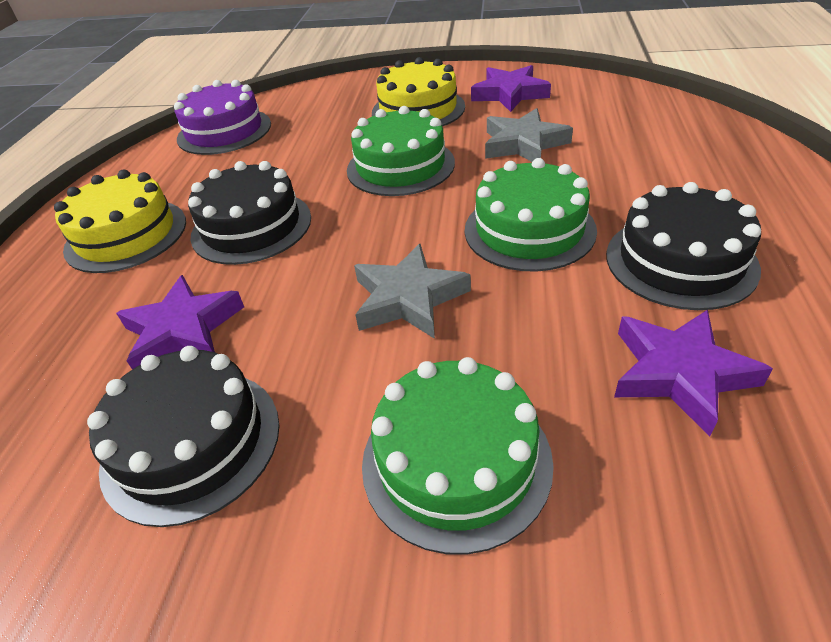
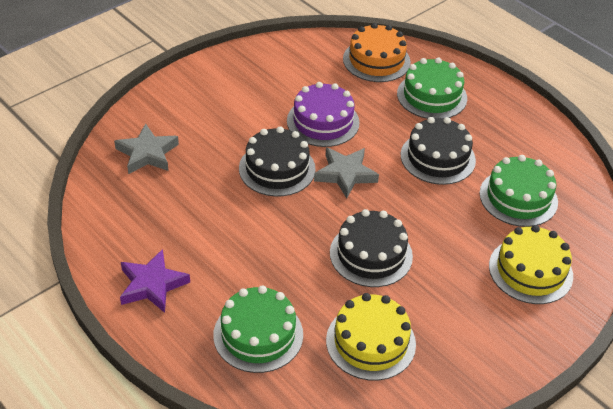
orange cake: 0 -> 1
purple star: 3 -> 1

